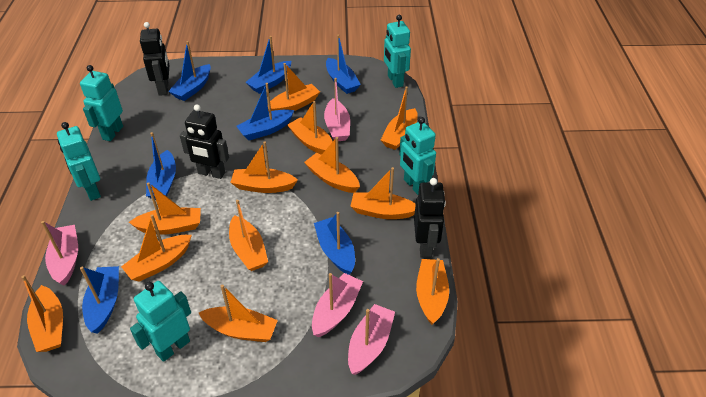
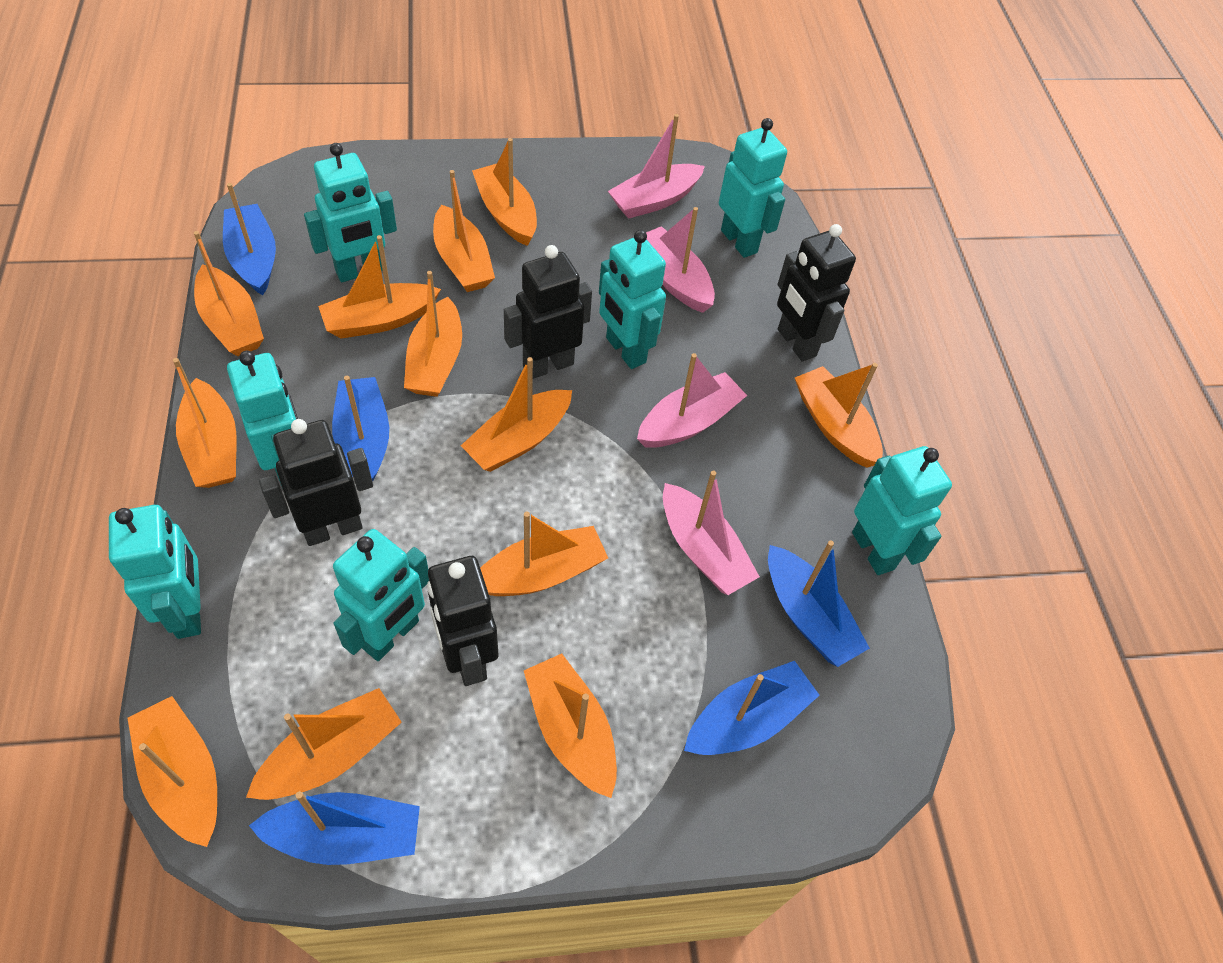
black robot: 3 -> 4
blue boat: 7 -> 5
turquoise robot: 5 -> 7

